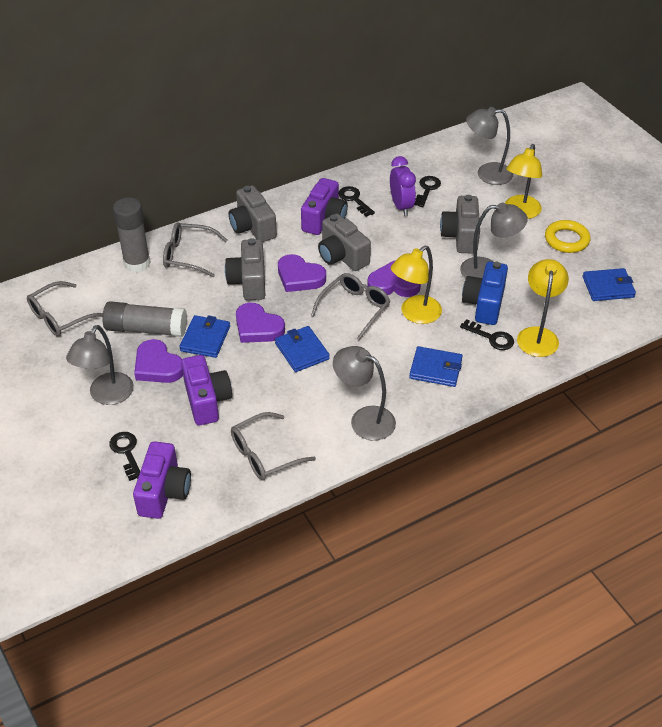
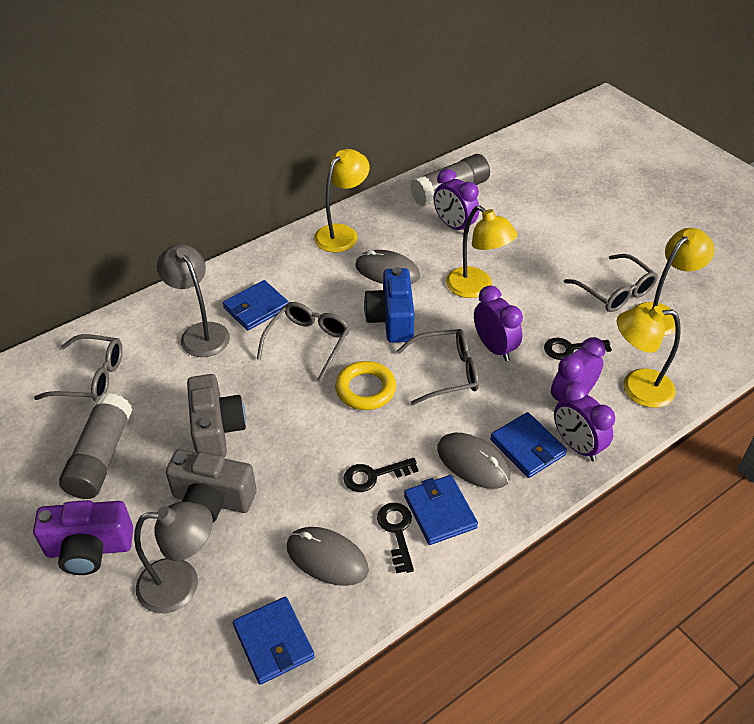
black key: 4 -> 3
grey camera: 4 -> 2
grey lamp: 4 -> 2
grey mouse: 0 -> 3
purple camera: 3 -> 1
purple clock: 1 -> 4
purple heart: 4 -> 0
yellow lamp: 3 -> 4

